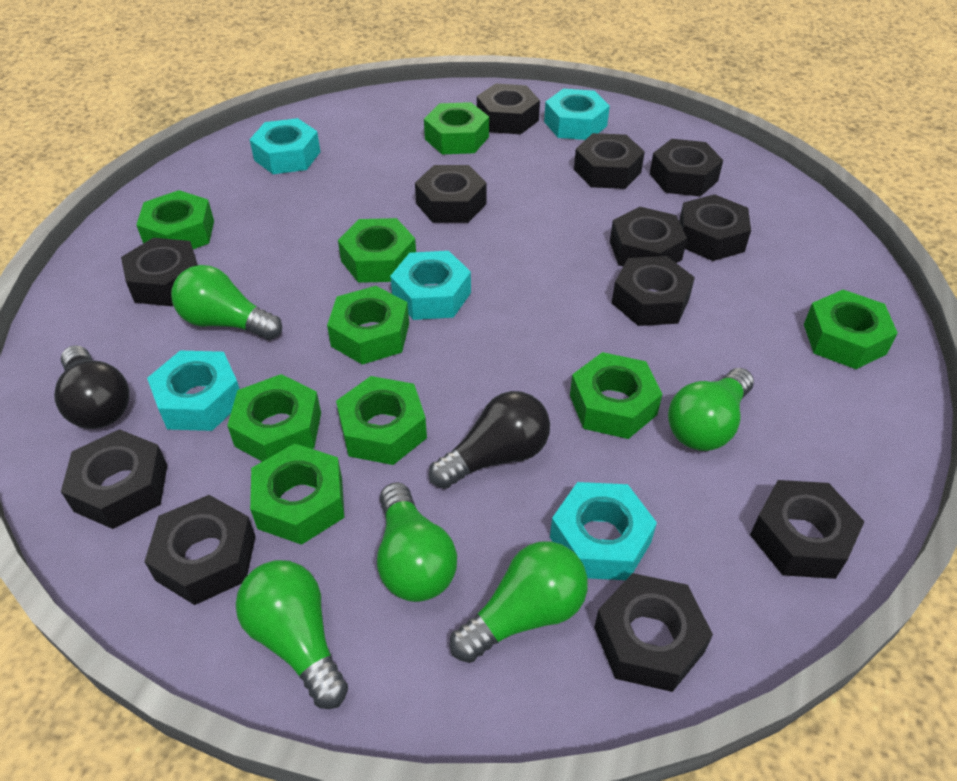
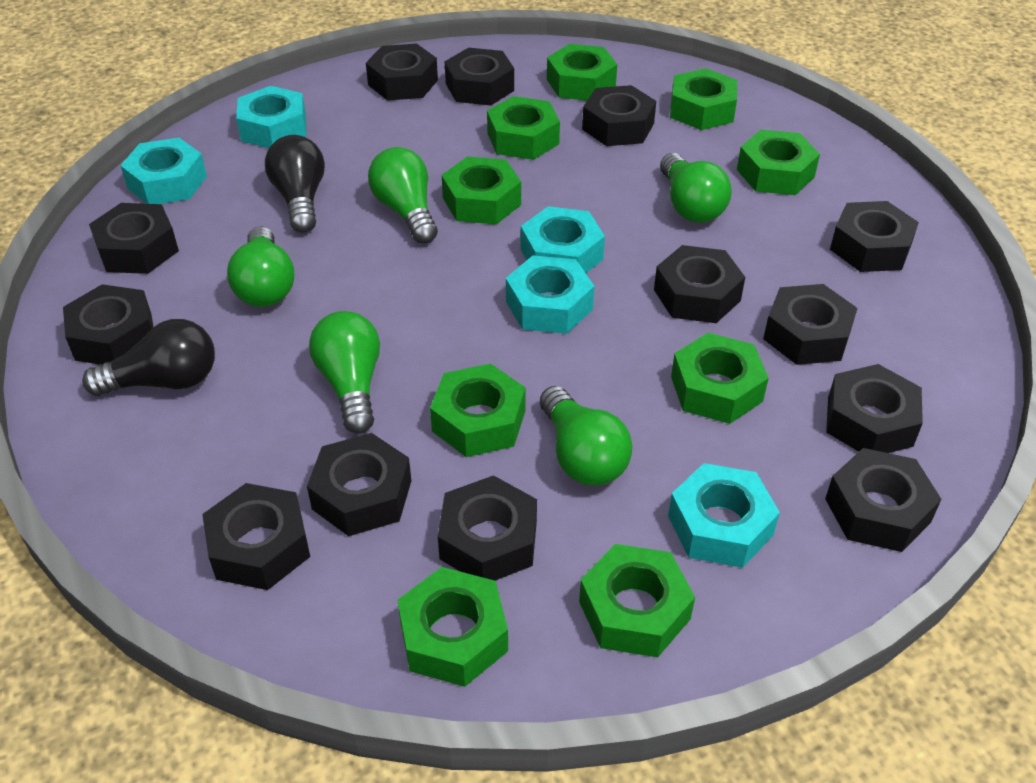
black nut: 12 -> 13

